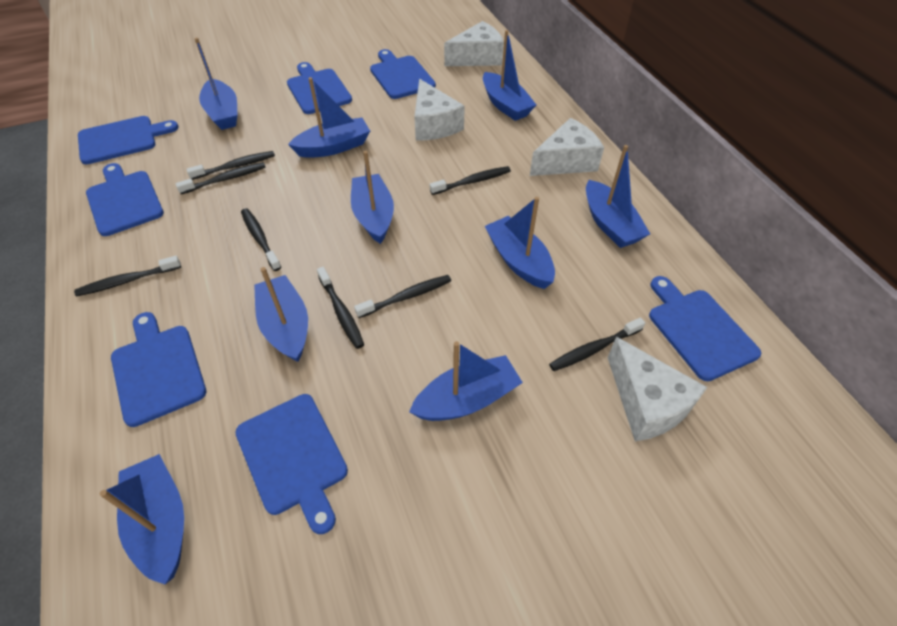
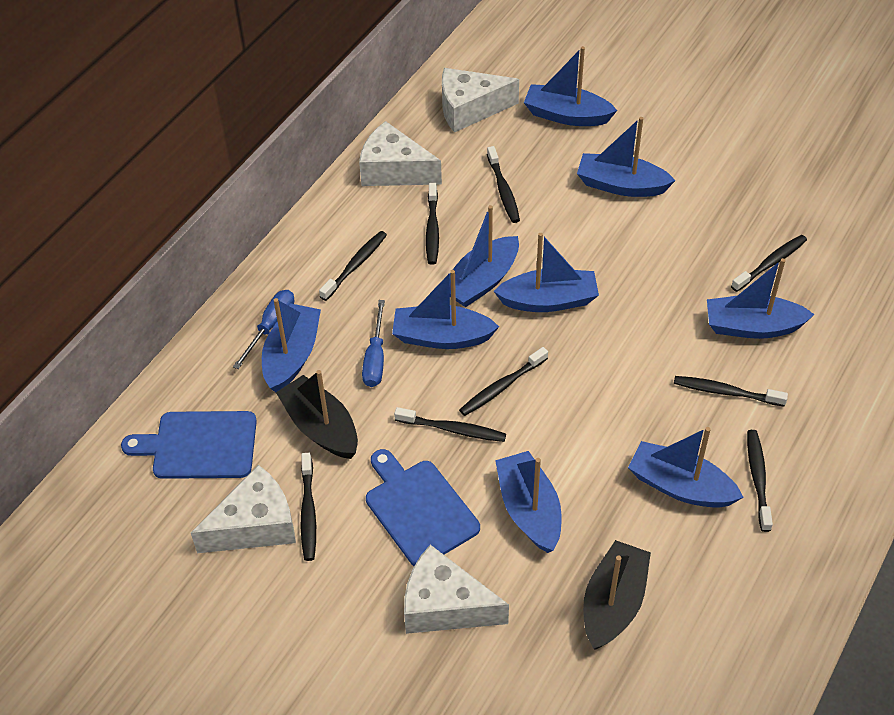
black boat: 0 -> 2
black toothbrush: 8 -> 9
blue cutting board: 7 -> 2
blue screwdriver: 0 -> 2

